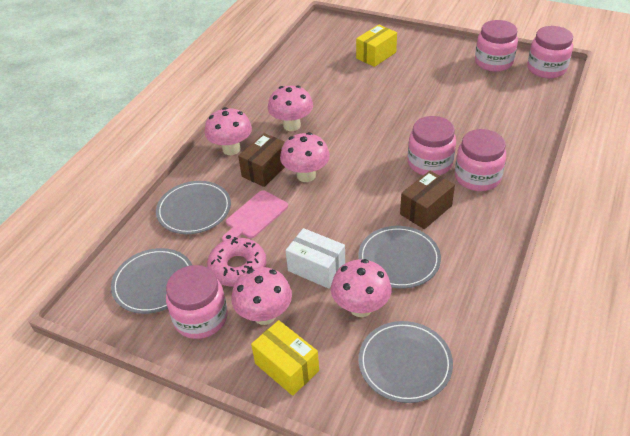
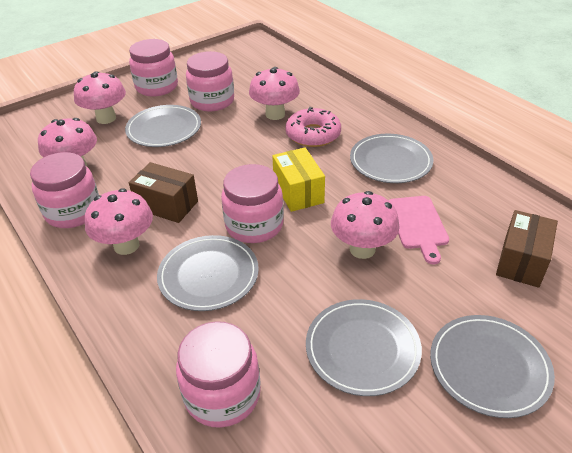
grey plate: 4 -> 5
white box: 1 -> 0
yellow box: 2 -> 1

